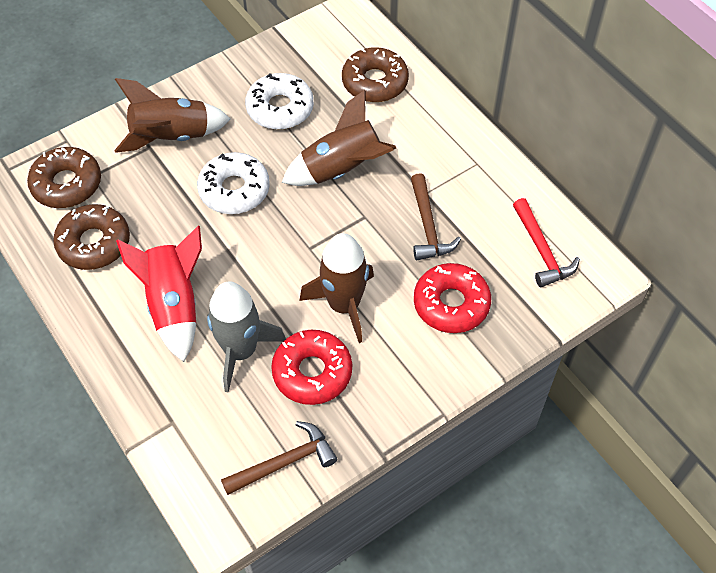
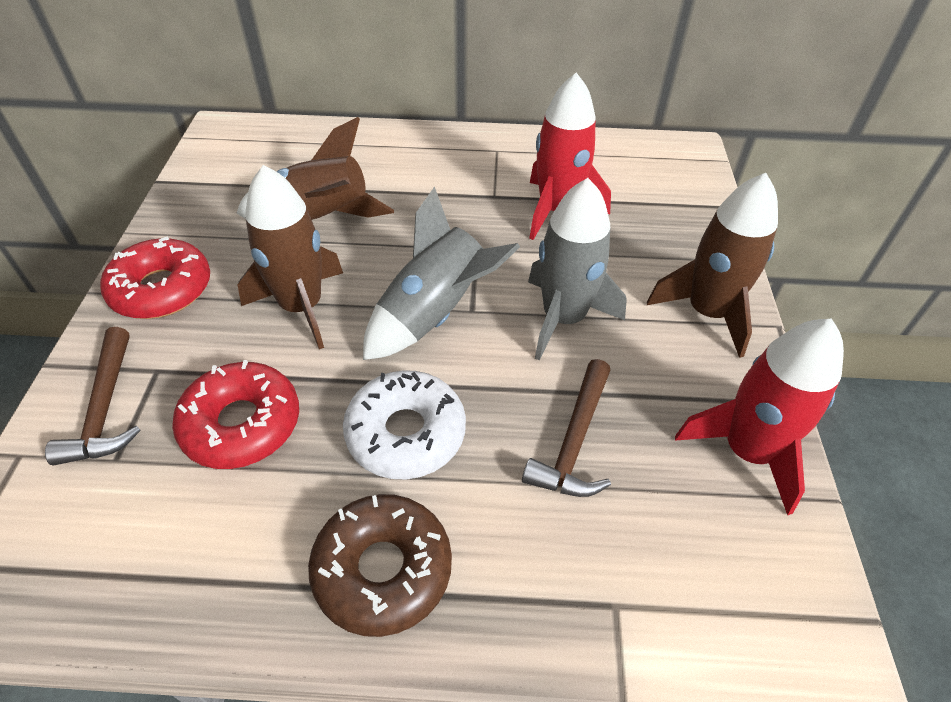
brown donut: 3 -> 1
grey rocket: 1 -> 2
red hammer: 1 -> 0
red rocket: 1 -> 2
white donut: 2 -> 1

